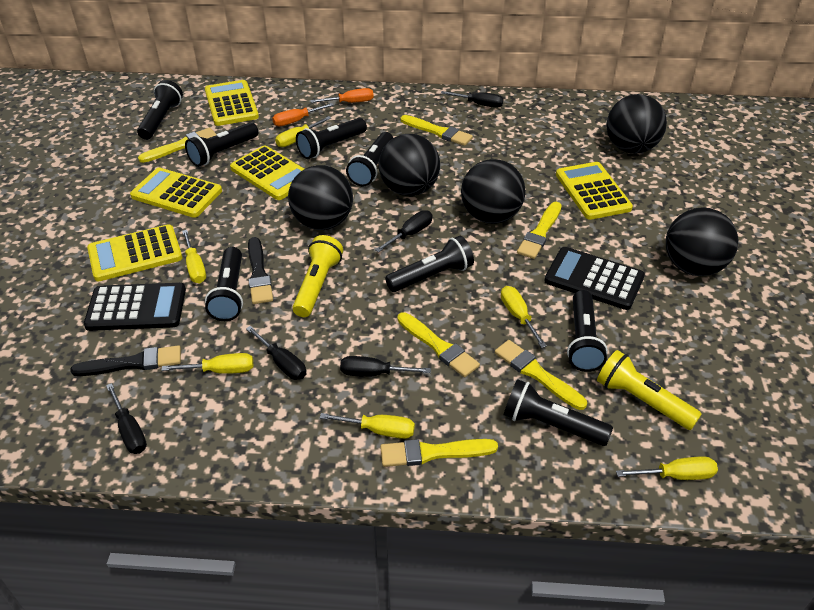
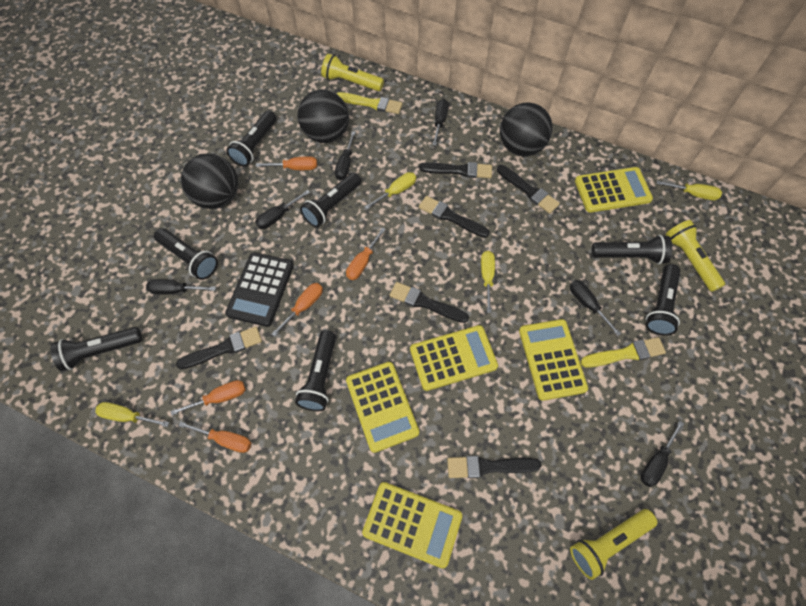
black ball: 5 -> 3
black brush: 2 -> 6
black calculator: 2 -> 1
black flashlight: 8 -> 7
black screwdriver: 5 -> 6
orange screwdriver: 2 -> 5
yellow brush: 6 -> 2
yellow flashlight: 2 -> 3
yellow screwdriver: 6 -> 4

